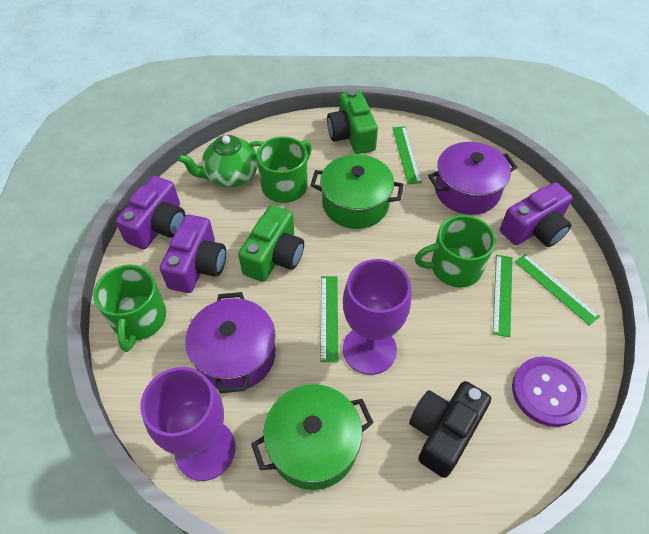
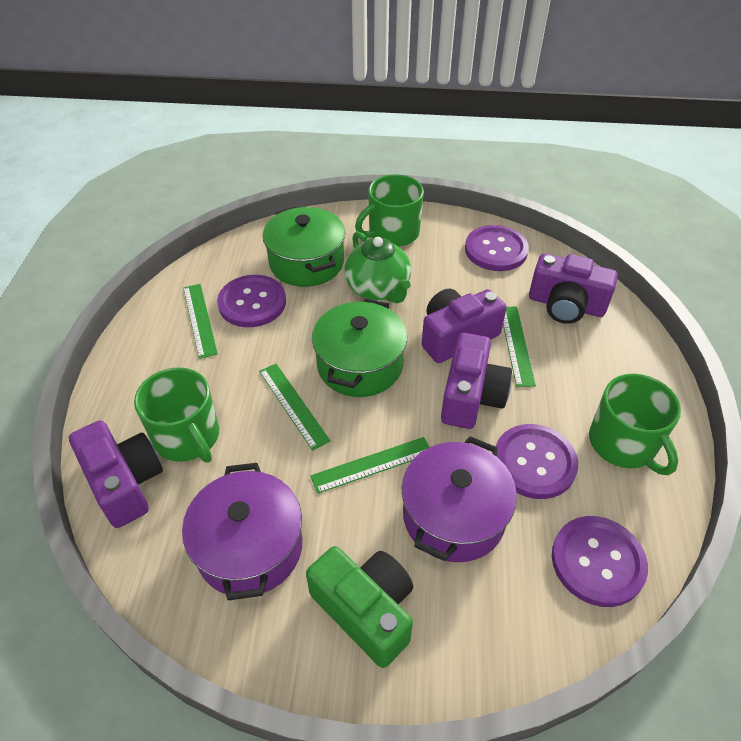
black camera: 1 -> 0
green camera: 2 -> 1
purple button: 1 -> 4
purple camera: 3 -> 4
purple goblet: 2 -> 0

